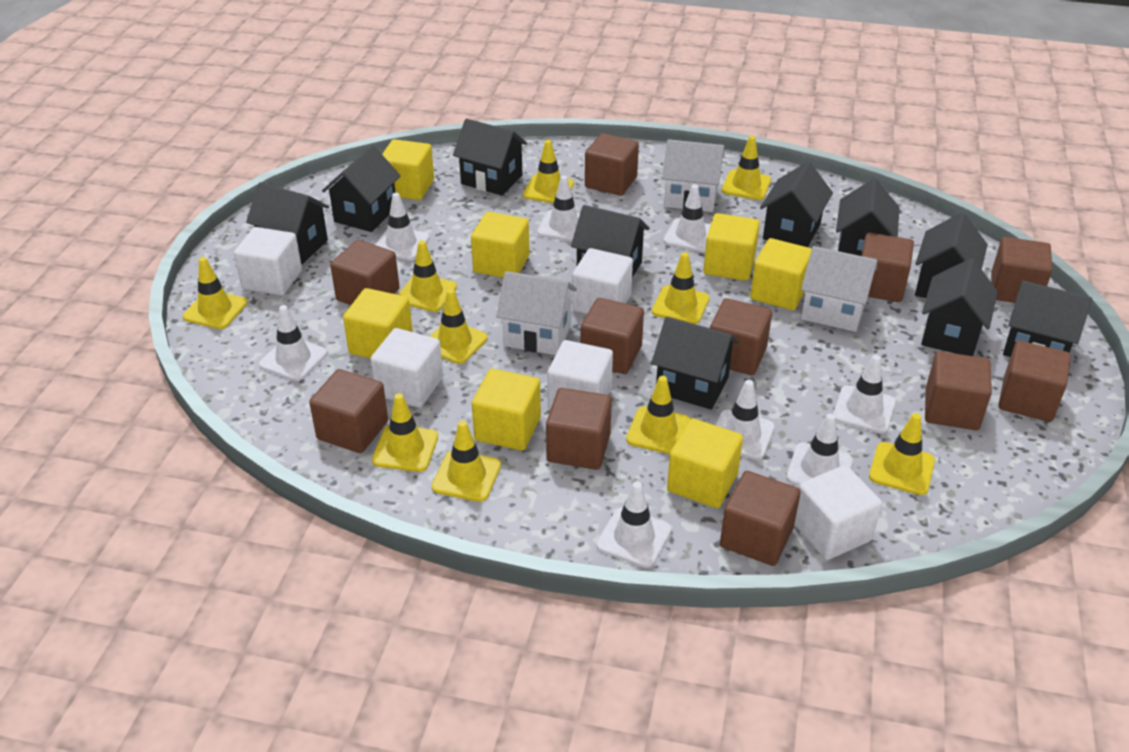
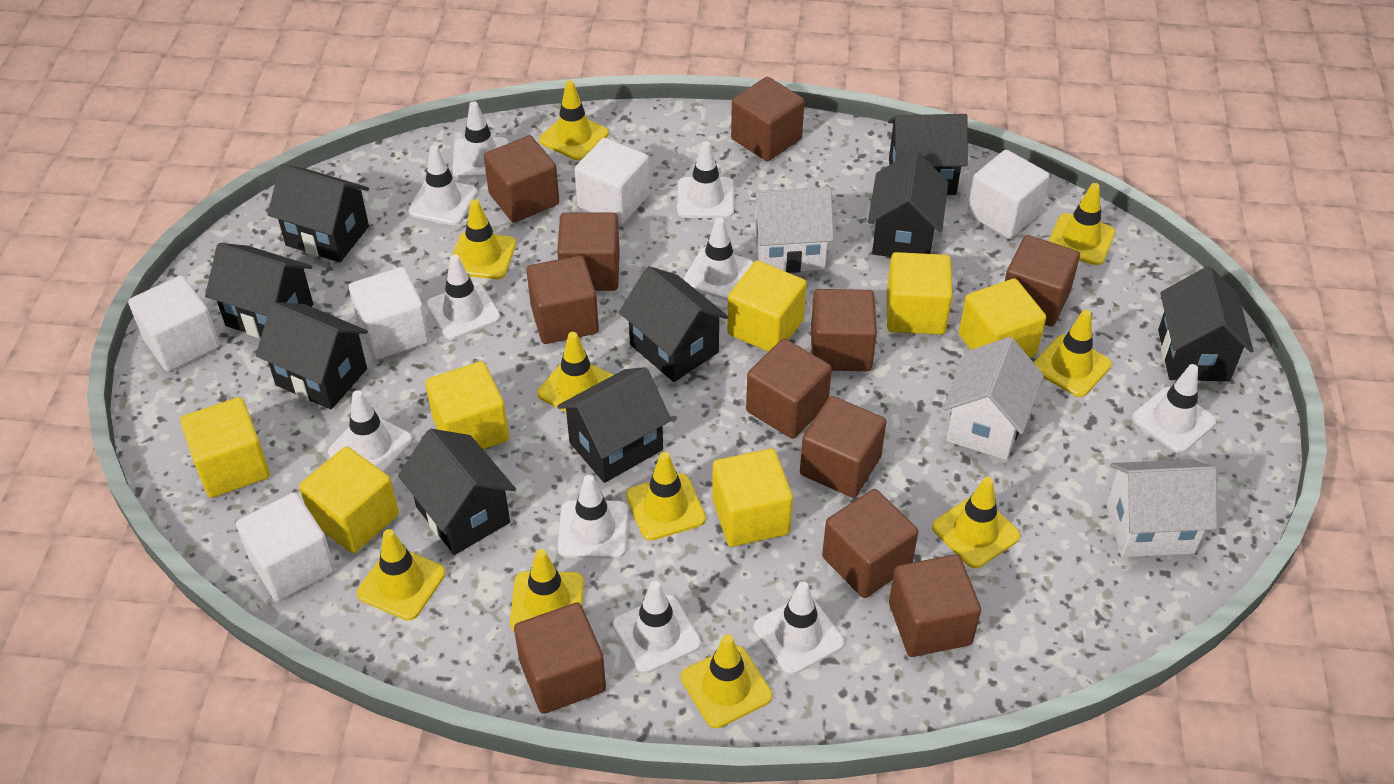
black house: 10 -> 9
white traffic cone: 8 -> 10

